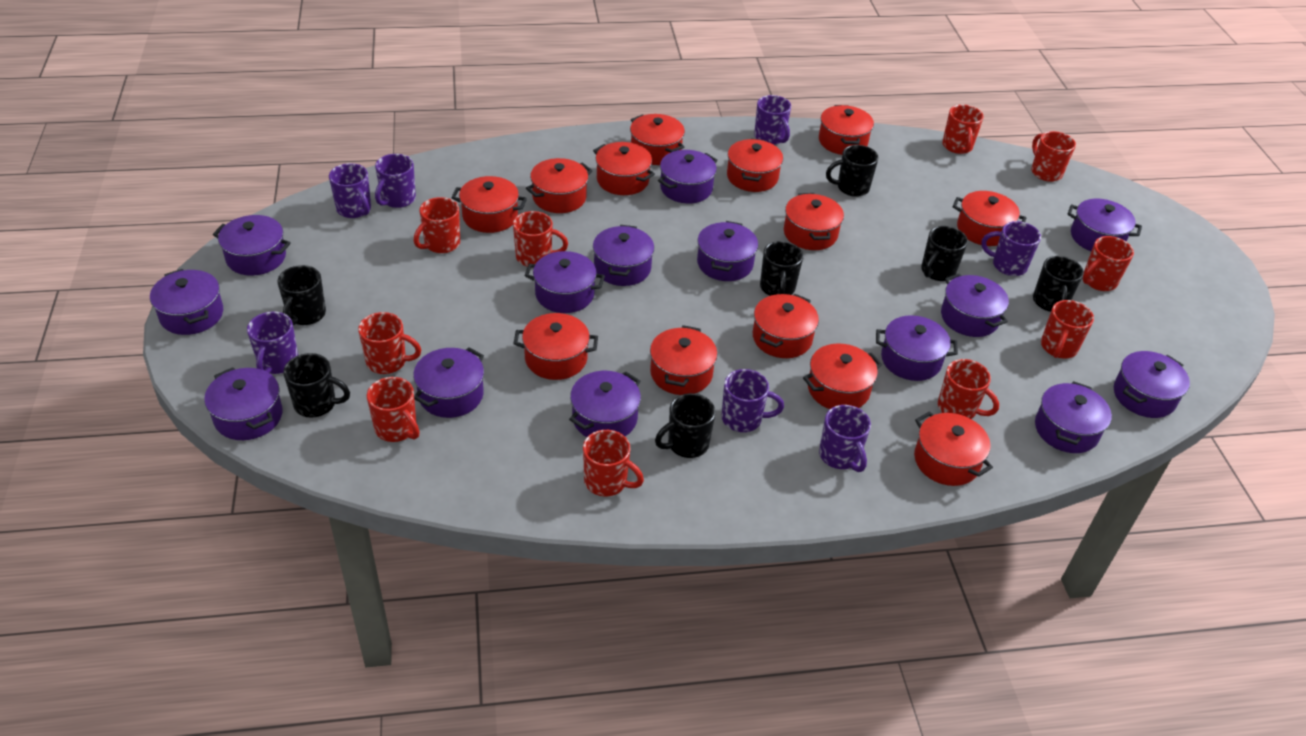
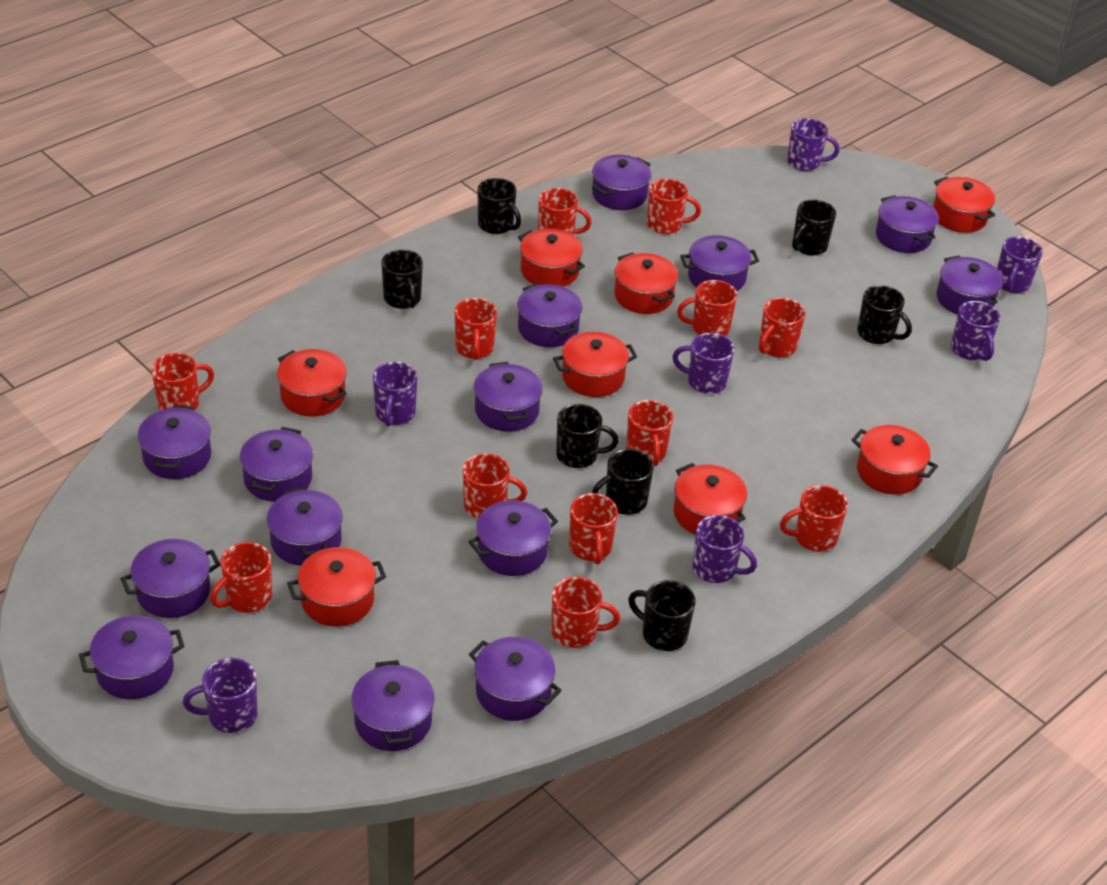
red mug: 10 -> 12
red pot: 13 -> 8

